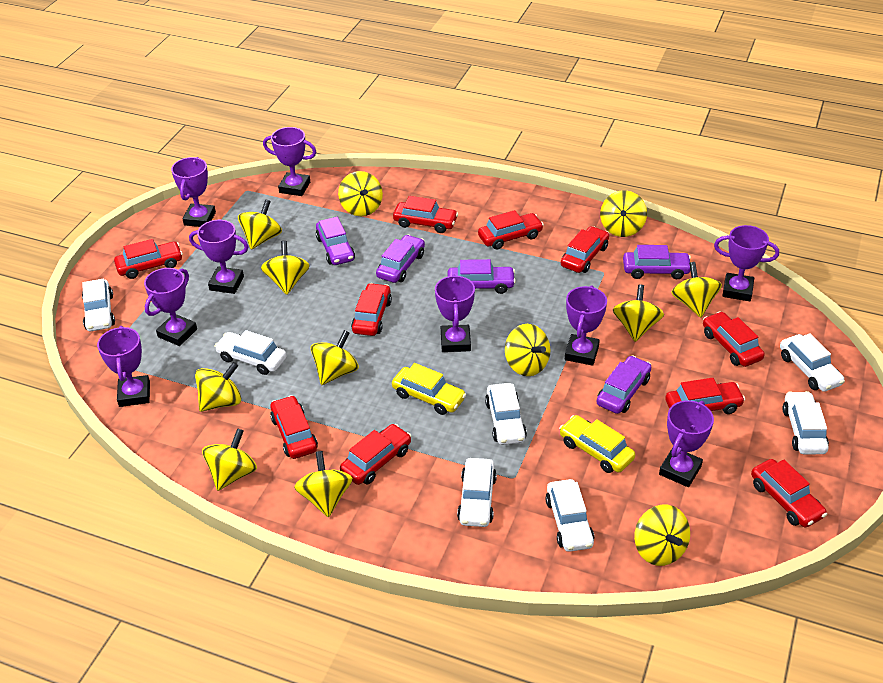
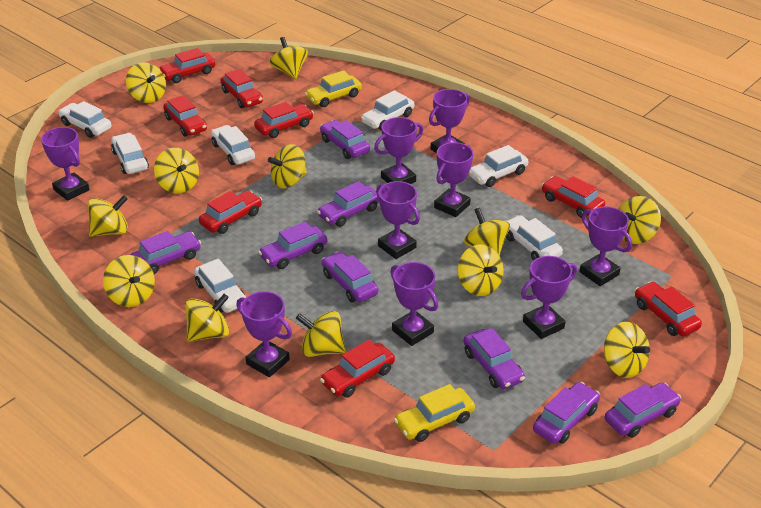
purple car: 5 -> 8
red car: 10 -> 8

